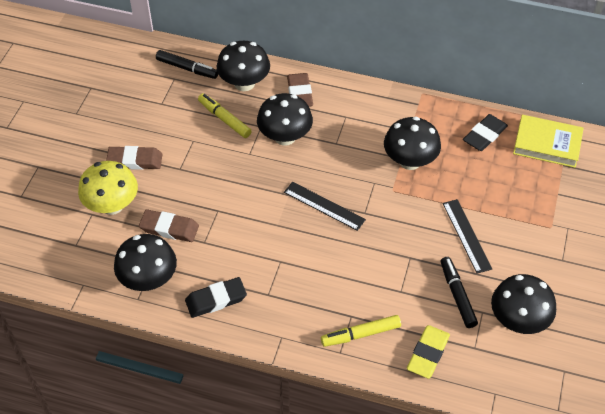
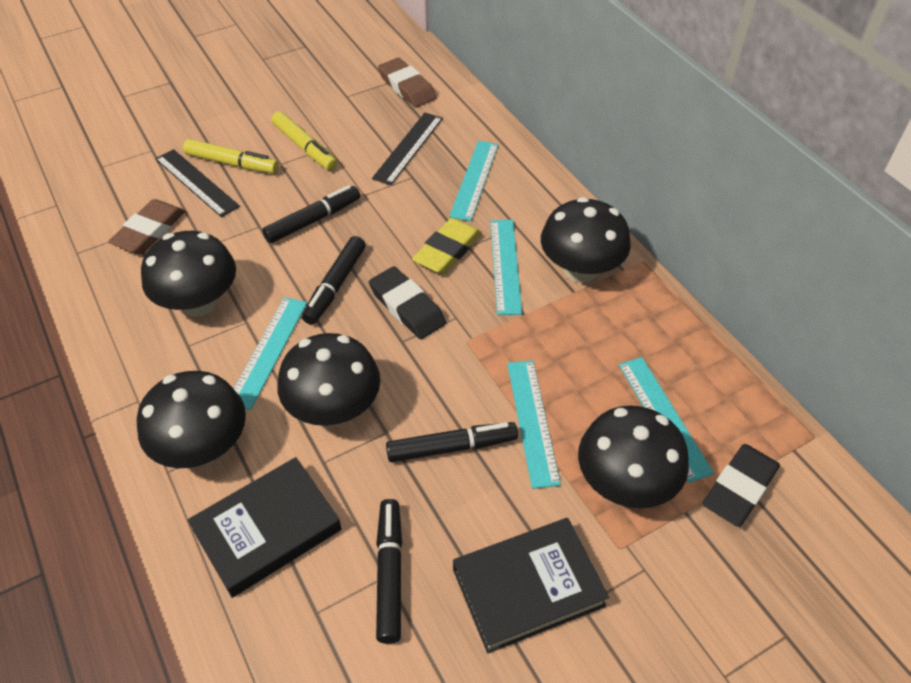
black book: 0 -> 2
black marker: 2 -> 4
brown eraser: 3 -> 2
turquoise ruler: 0 -> 5
yellow book: 1 -> 0
yellow mushroom: 1 -> 0

